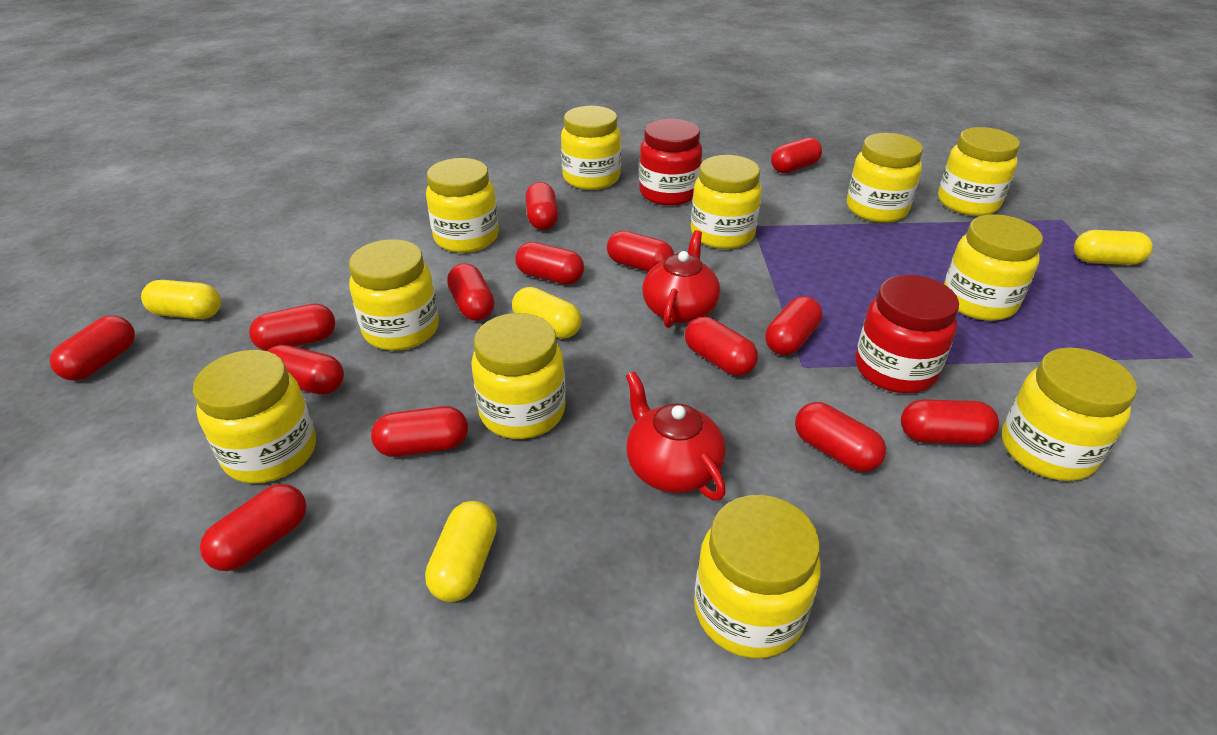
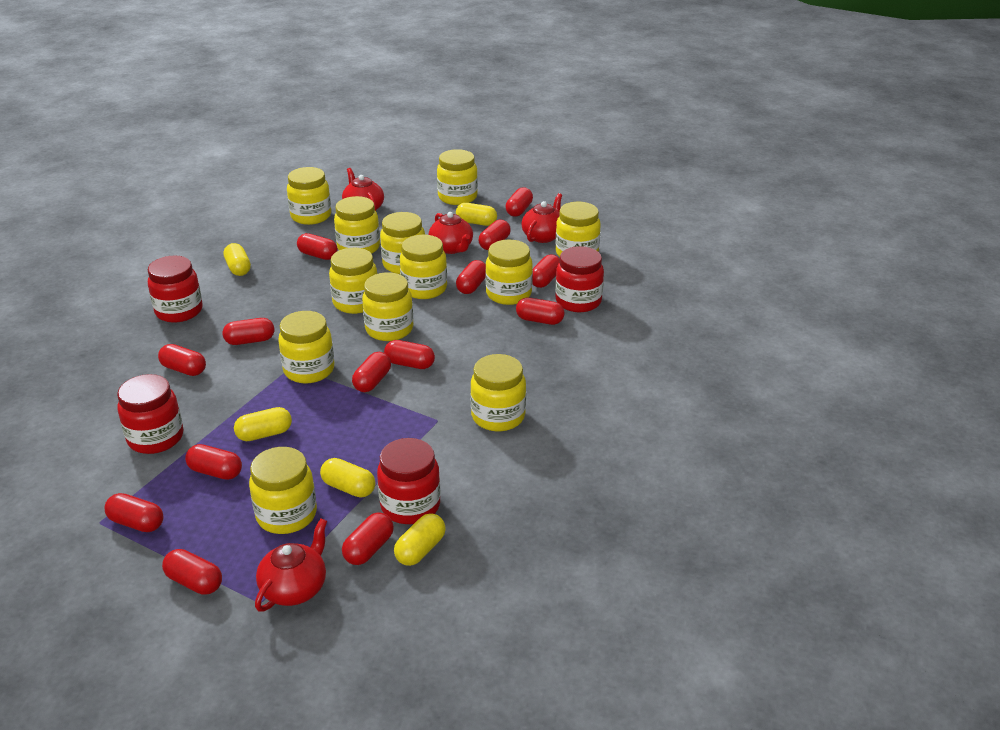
red jar: 2 -> 4
red teapot: 2 -> 4
yellow capsule: 4 -> 5
yellow jar: 11 -> 12

